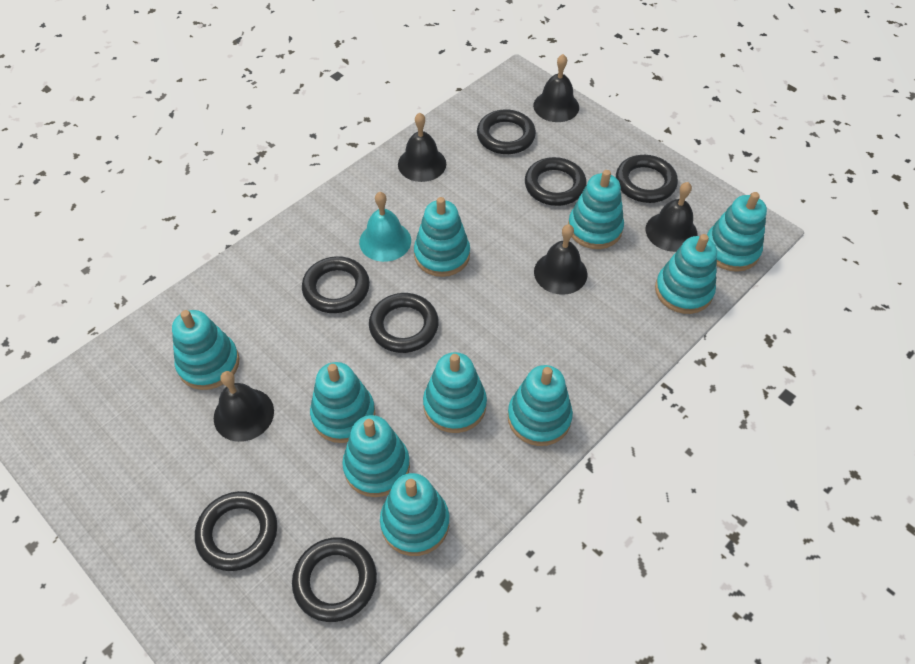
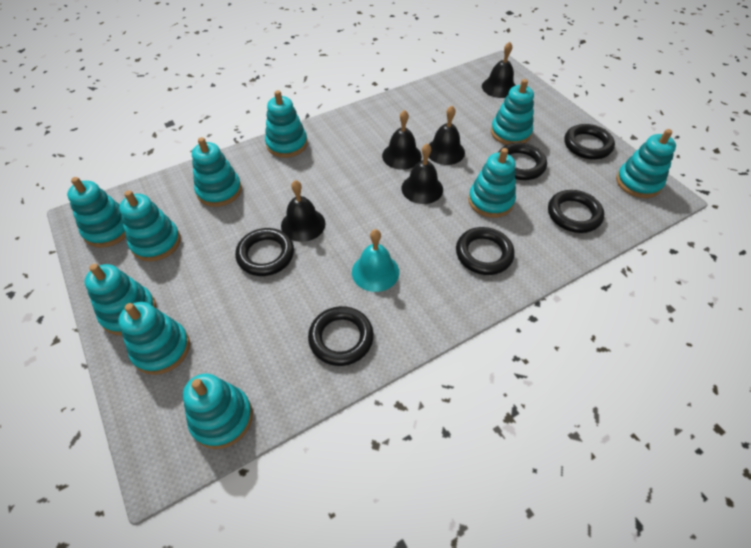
black ring: 7 -> 6

